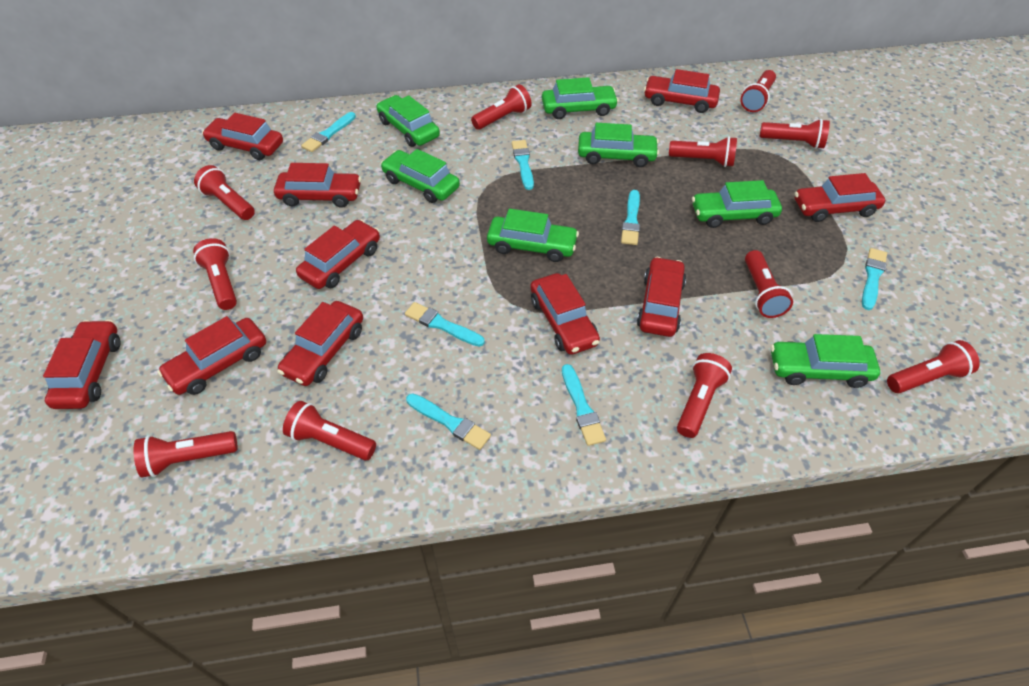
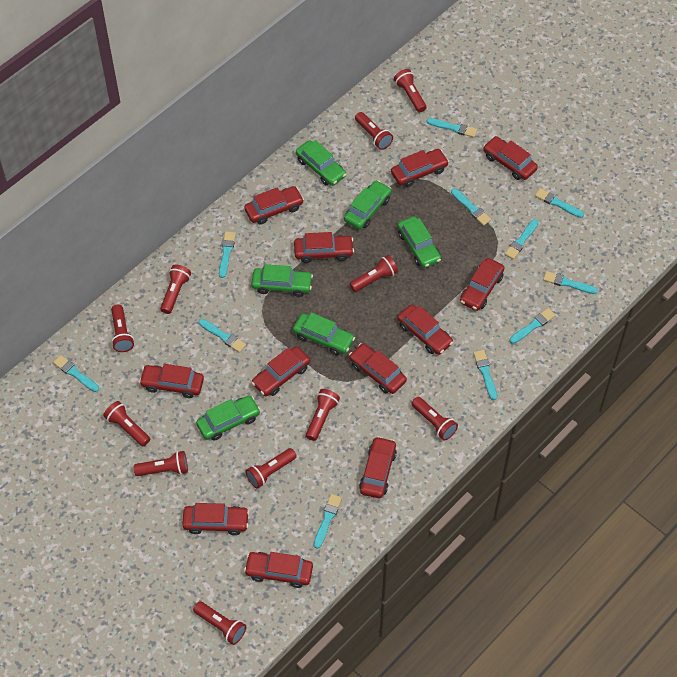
green car: 7 -> 6
red car: 10 -> 12
turquoise brush: 7 -> 11

